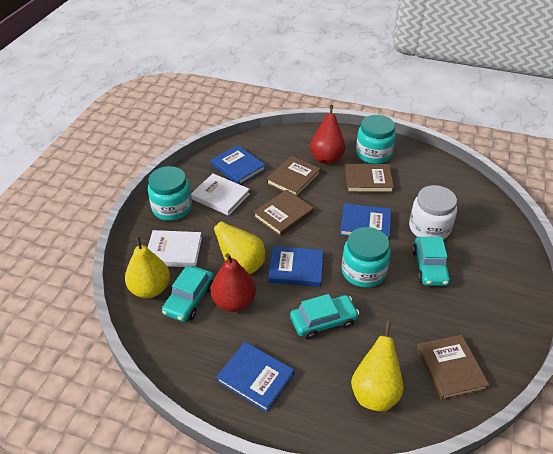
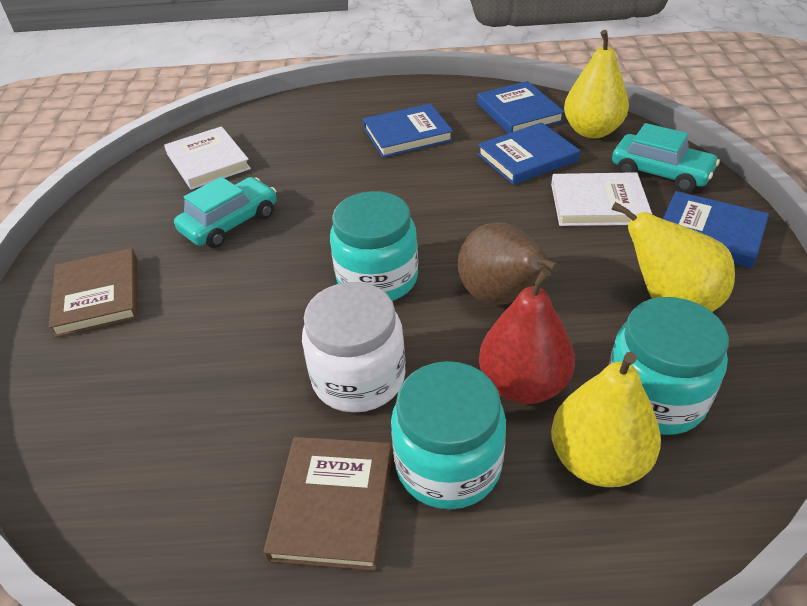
brown book: 4 -> 2
brown pear: 0 -> 1
red pear: 2 -> 1
turquoise car: 3 -> 2

